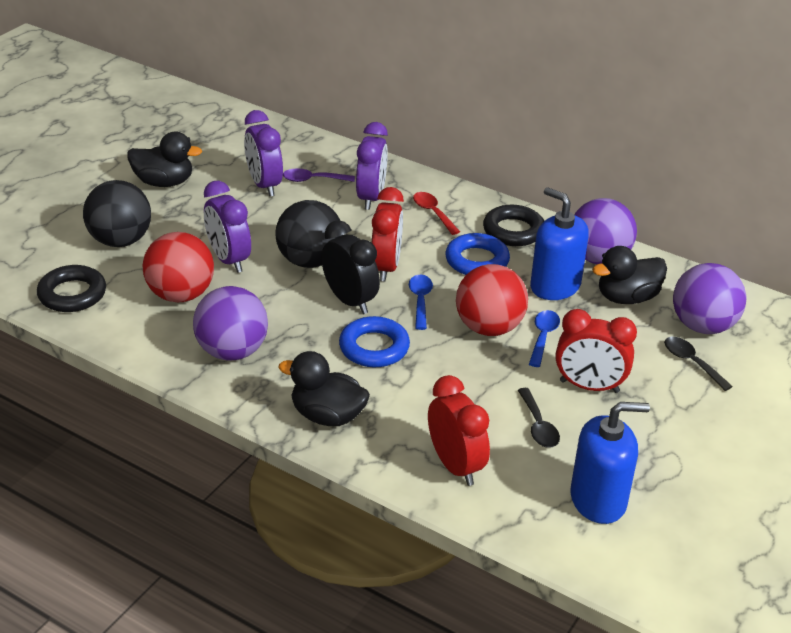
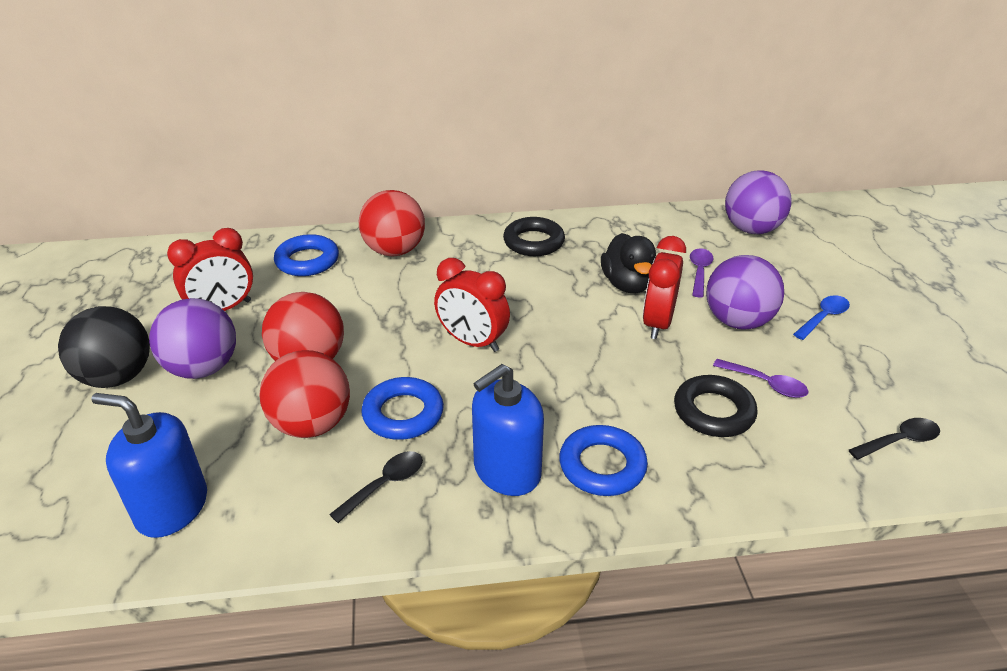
black ball: 2 -> 1
black clock: 1 -> 0
black duck: 3 -> 1
blue ring: 2 -> 3
blue spoon: 2 -> 1
purple clock: 3 -> 0
purple spoon: 1 -> 2
red ball: 2 -> 3
red spoon: 1 -> 0

